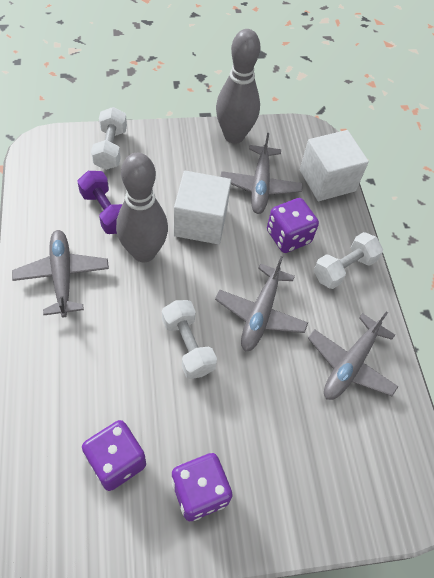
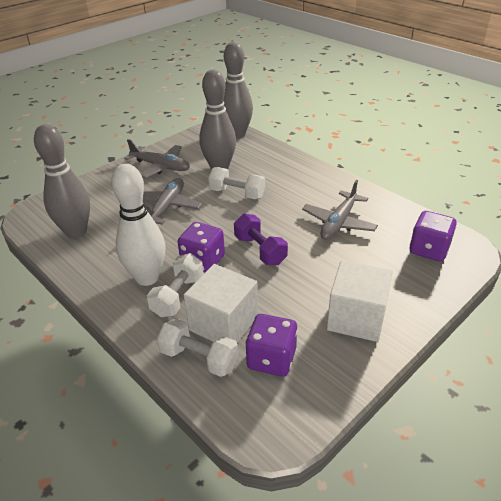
grey bowling pin: 2 -> 3
grey plane: 4 -> 3
white bowling pin: 0 -> 1

